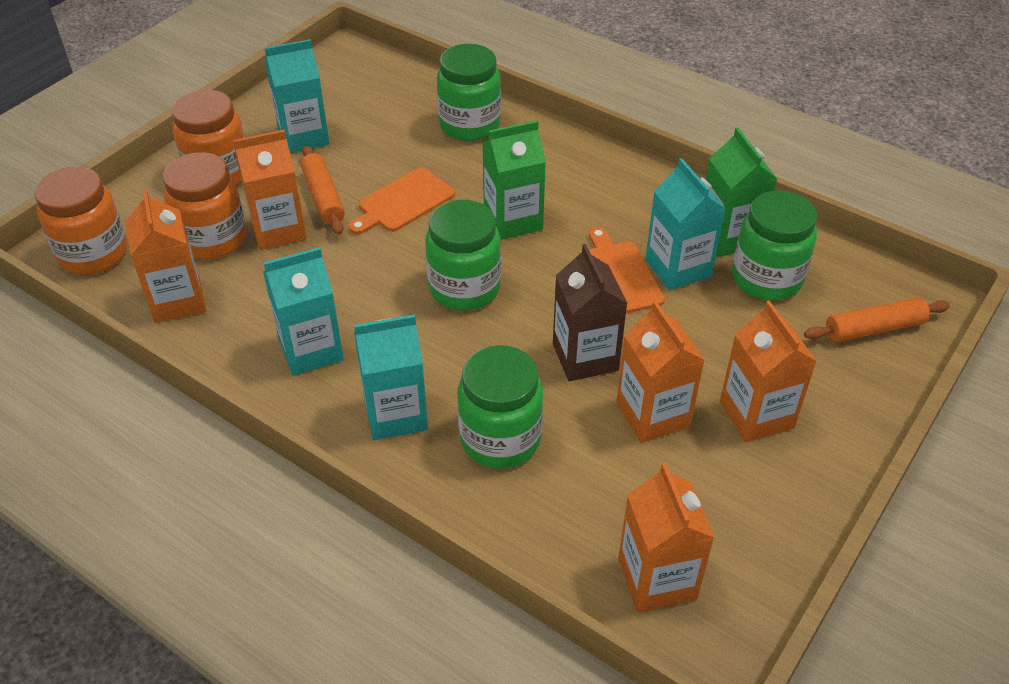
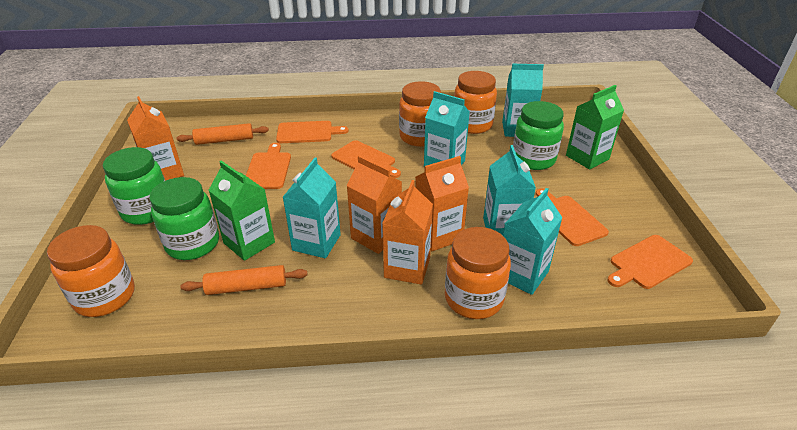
brown carton: 1 -> 0
green jar: 4 -> 3
orange carton: 5 -> 4
orange cutting board: 2 -> 5
orange jar: 3 -> 4
turquoise carton: 4 -> 5

